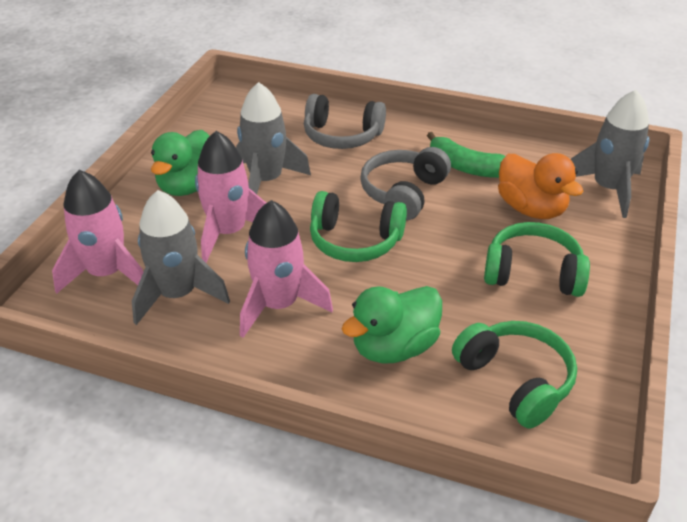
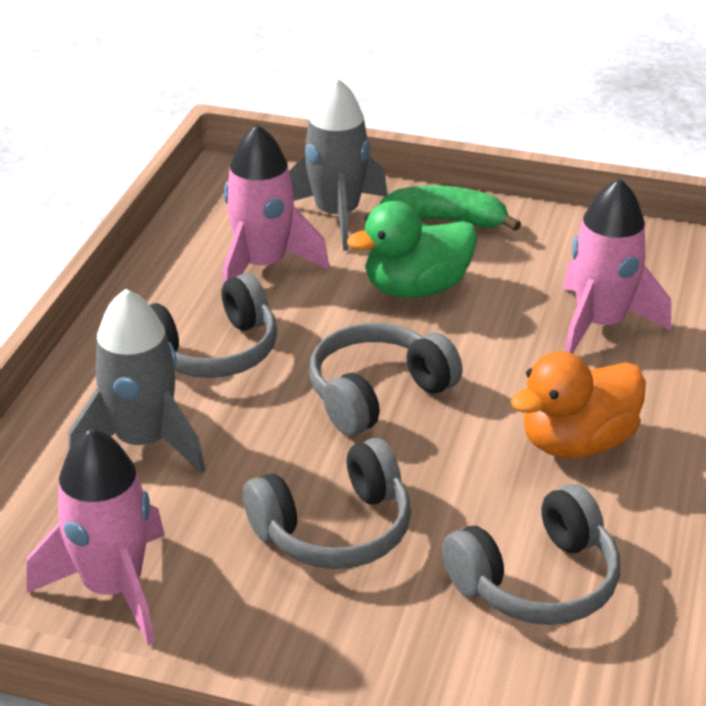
green duck: 2 -> 1
green headphones: 3 -> 0
grey headphones: 2 -> 4
grey rocket: 3 -> 2

